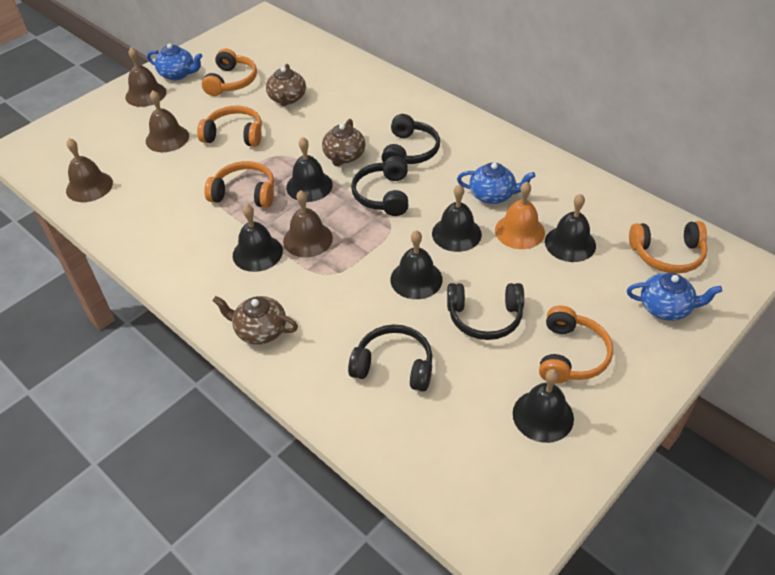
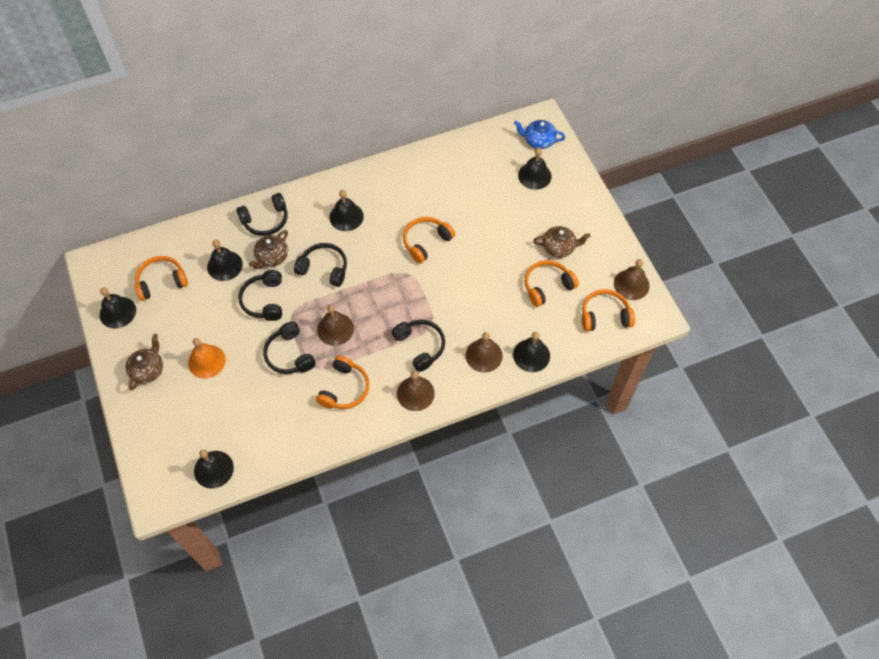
black headphones: 4 -> 5
blue teapot: 3 -> 1

